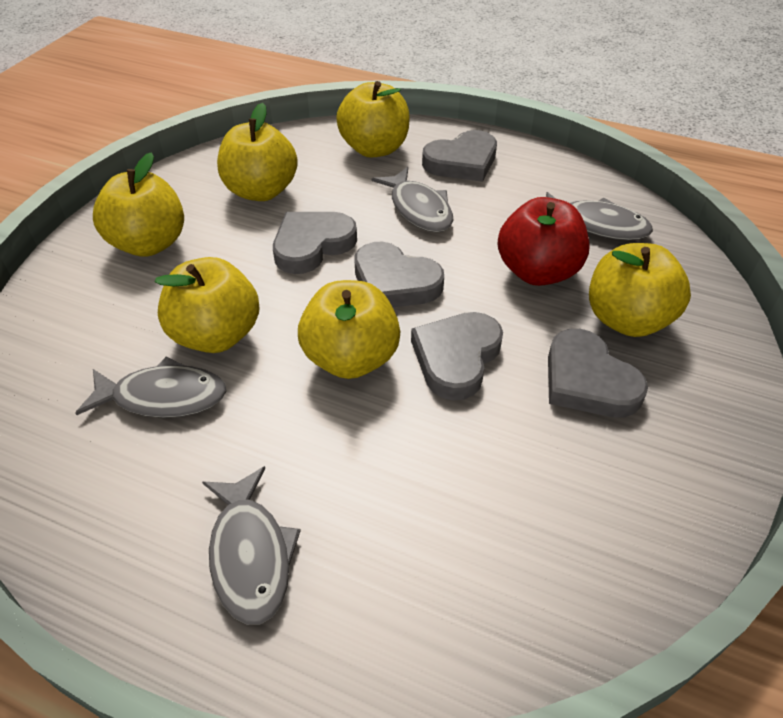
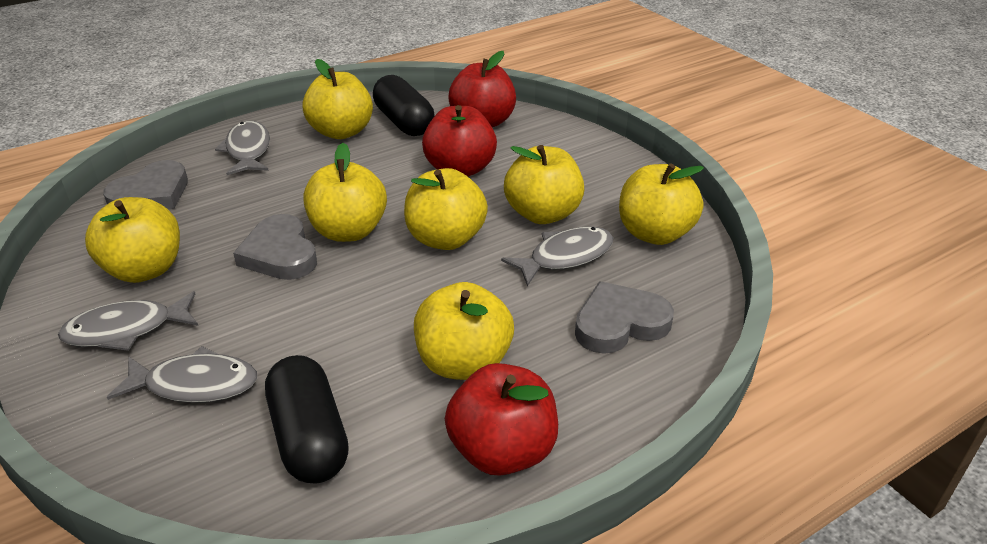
black capsule: 0 -> 2
grey heart: 5 -> 3
red apple: 1 -> 3
yellow apple: 6 -> 7

